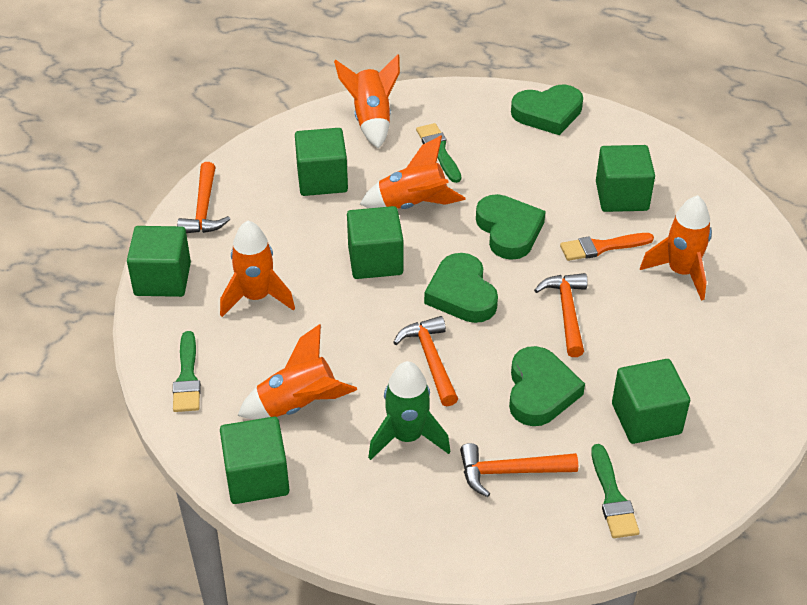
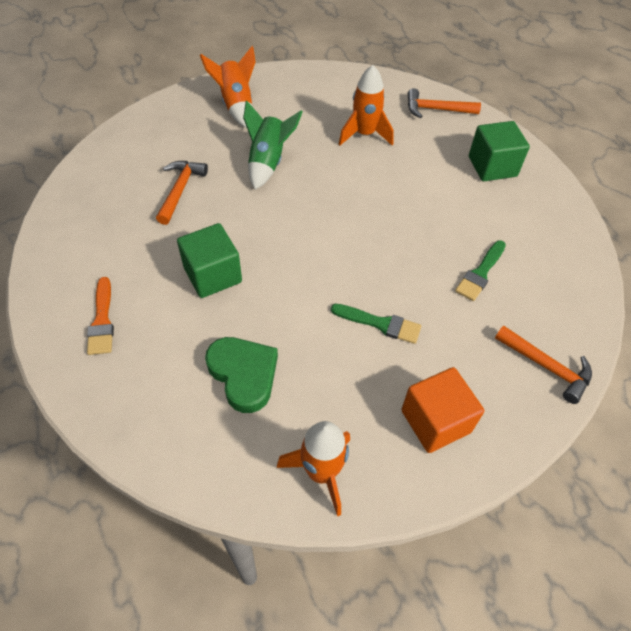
green brush: 3 -> 2
green cube: 6 -> 2
green heart: 4 -> 1
orange cube: 0 -> 1
orange hammer: 4 -> 3
orange rocket: 5 -> 3

